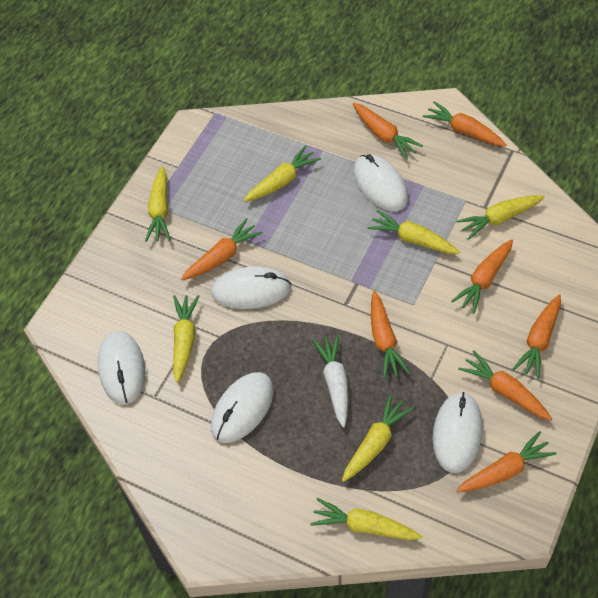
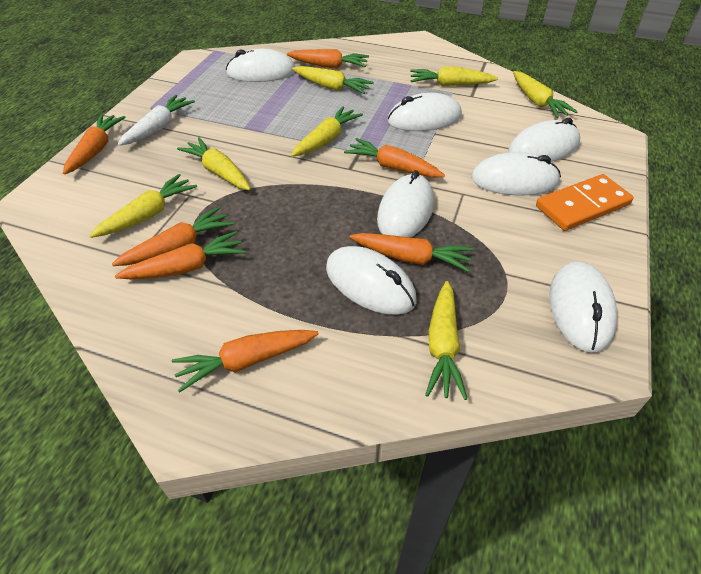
orange carrot: 8 -> 7
orange domino: 0 -> 1
white mouse: 5 -> 7

